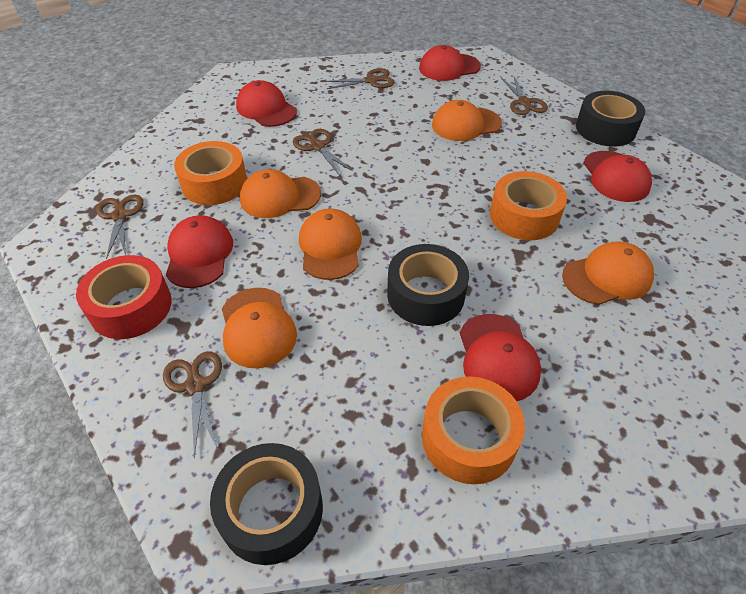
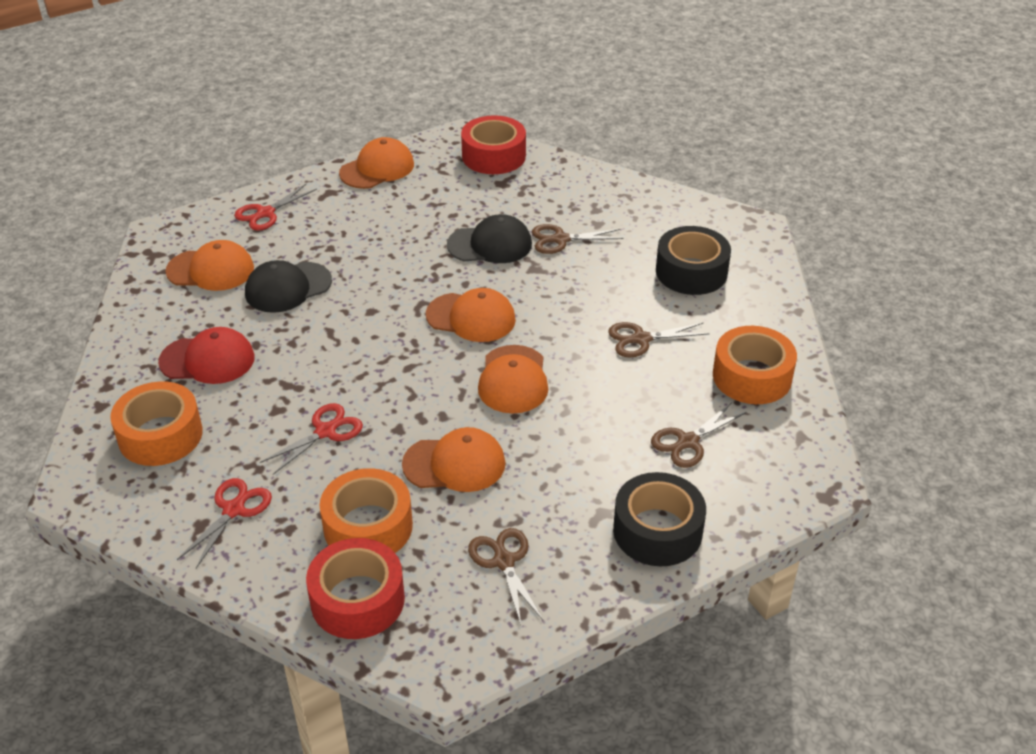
black cap: 0 -> 2
black tape: 3 -> 2
brown scissors: 5 -> 4
red cap: 5 -> 1
red scissors: 0 -> 3
red tape: 1 -> 2

